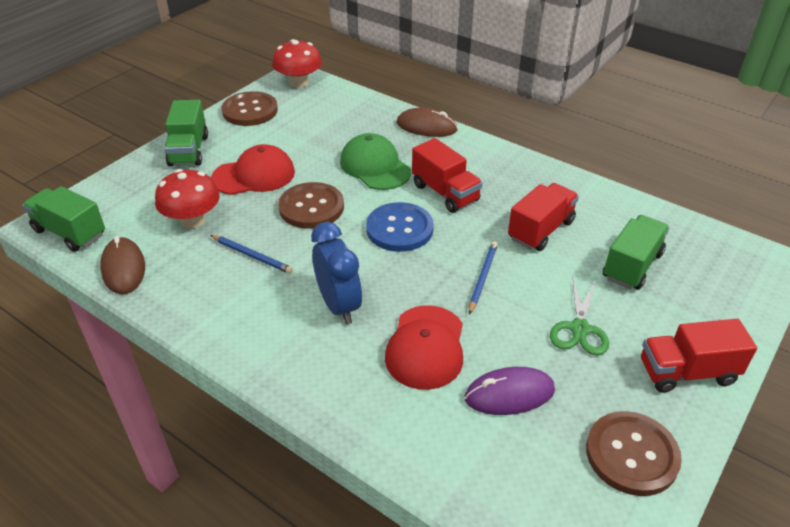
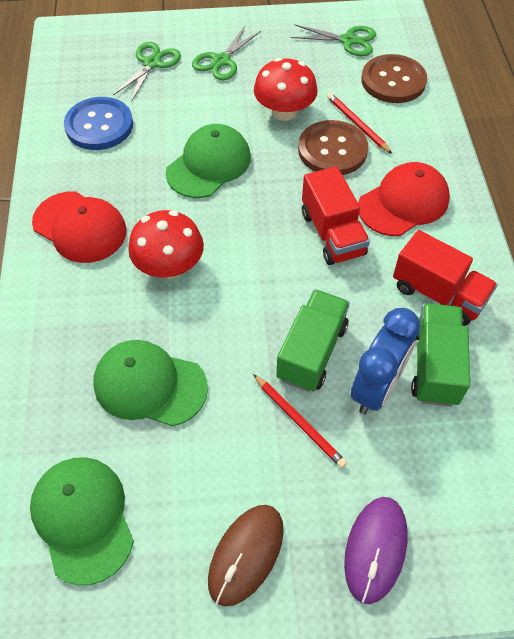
blue pencil: 2 -> 0
brown button: 3 -> 2
brown mouse: 2 -> 1
green cap: 1 -> 3
green scissors: 1 -> 3
green truck: 3 -> 2
red pencil: 0 -> 2
red truck: 3 -> 2

